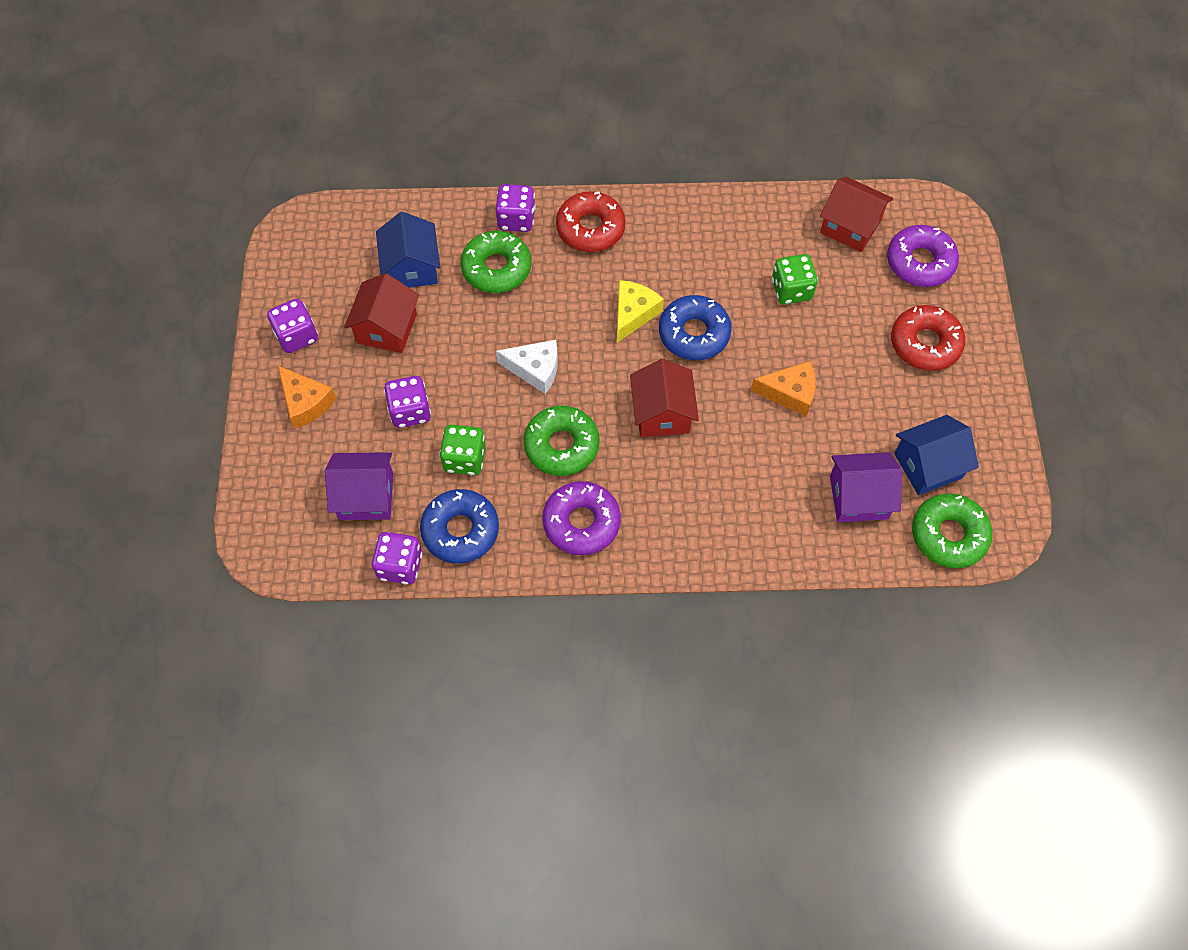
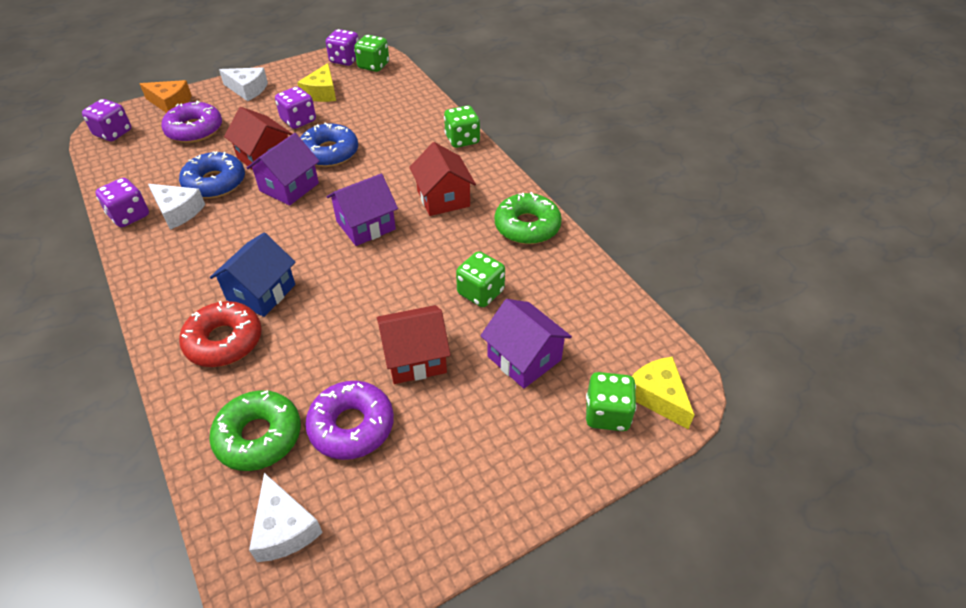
blue house: 2 -> 1
green dice: 2 -> 4
green donut: 3 -> 2
orange cheese: 2 -> 1
purple house: 2 -> 3
red donut: 2 -> 1
white cheese: 1 -> 3
yellow cheese: 1 -> 2

